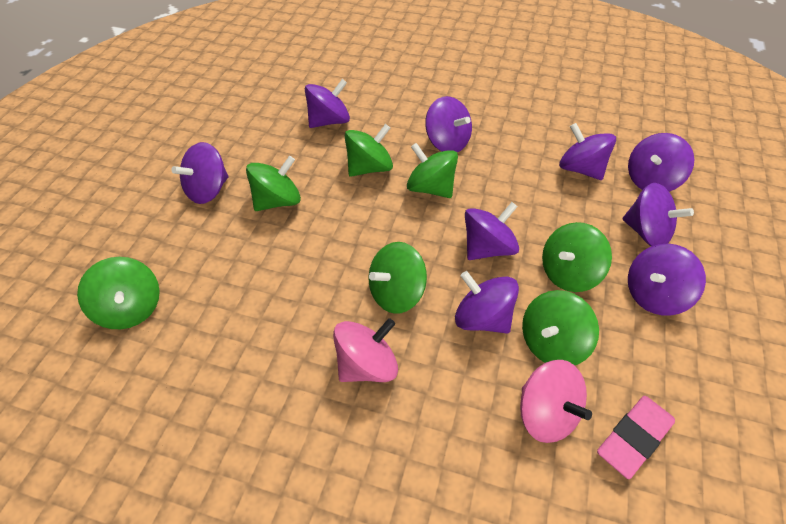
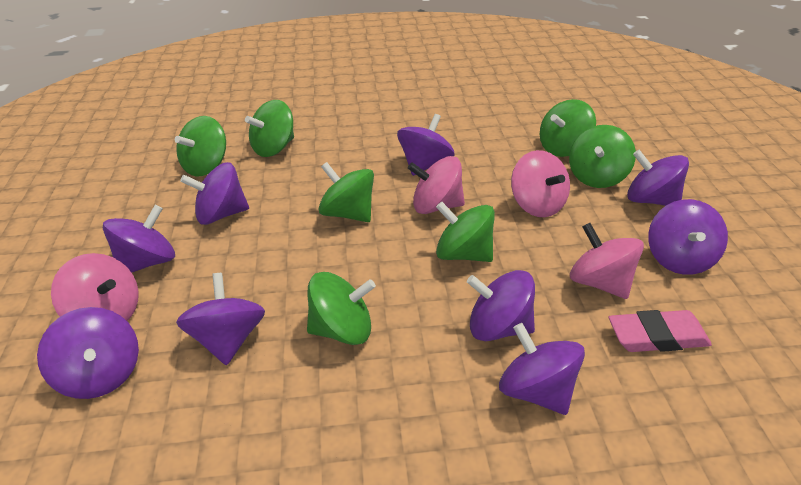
pink spinning top: 2 -> 4

